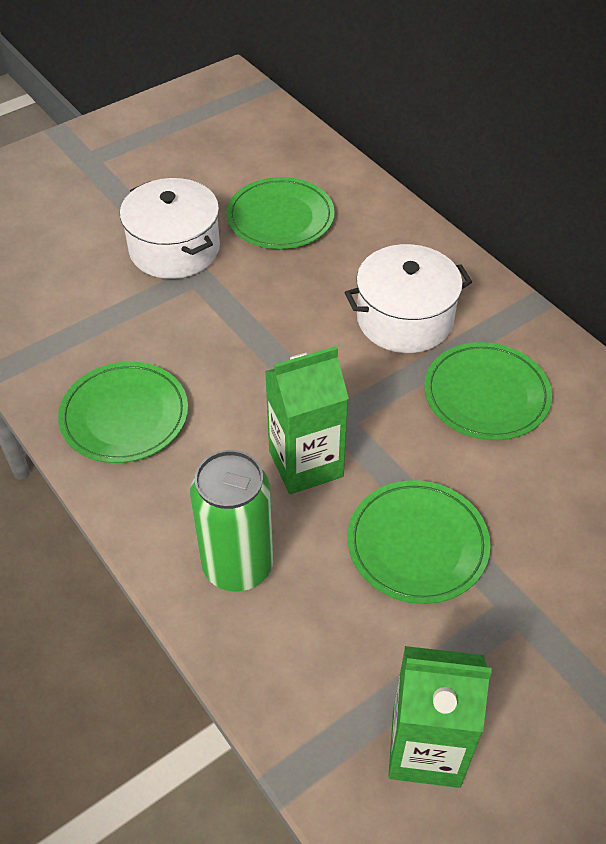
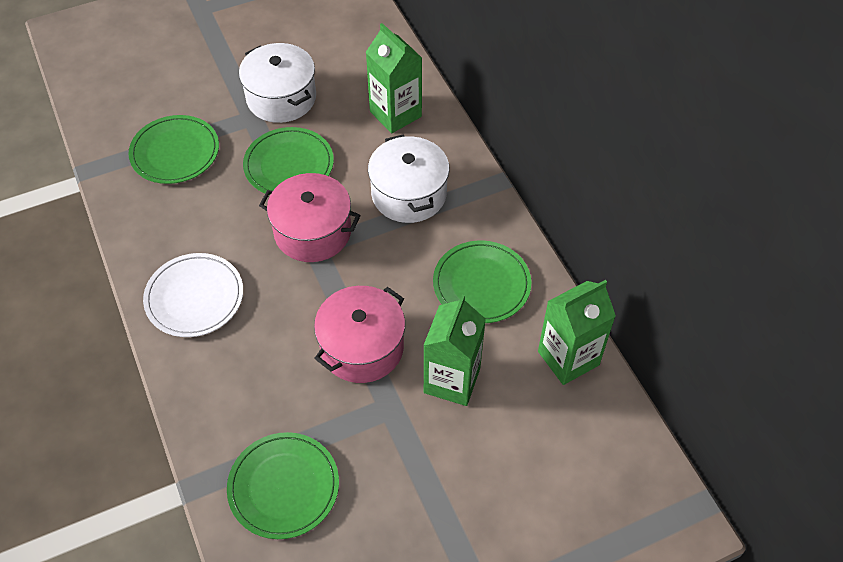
green can: 1 -> 0
green carton: 2 -> 3
pink pot: 0 -> 2
white plate: 0 -> 1

